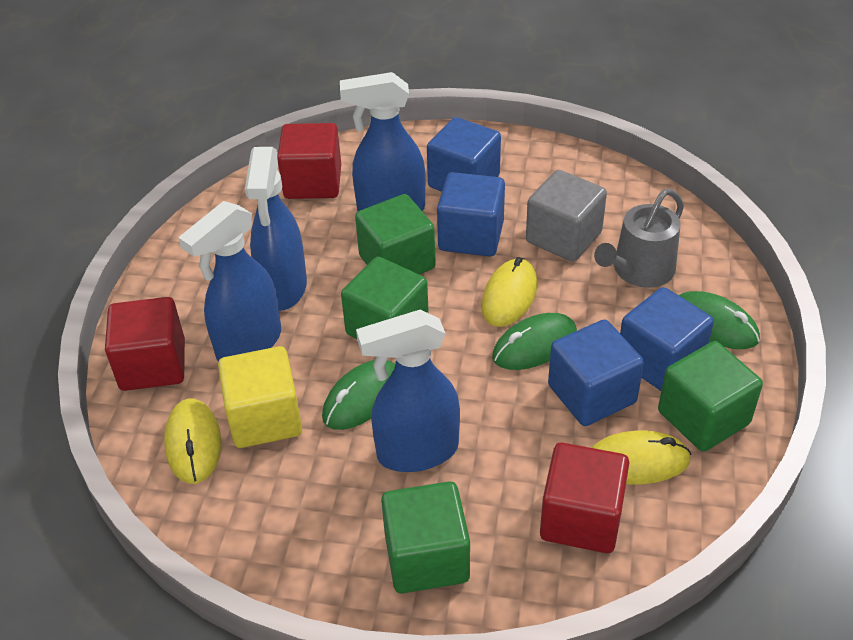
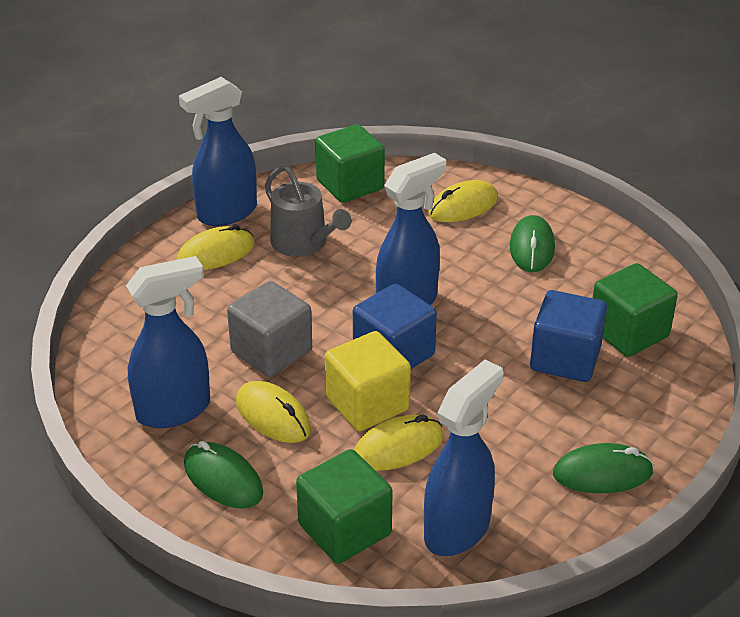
blue cube: 4 -> 2
green cube: 4 -> 3
red cube: 3 -> 0
yellow mouse: 3 -> 4

